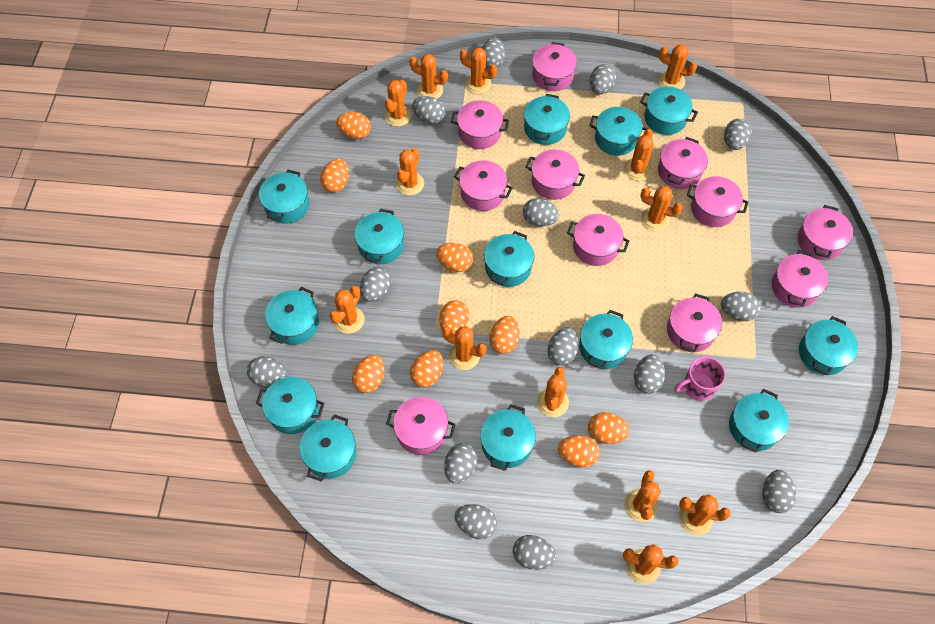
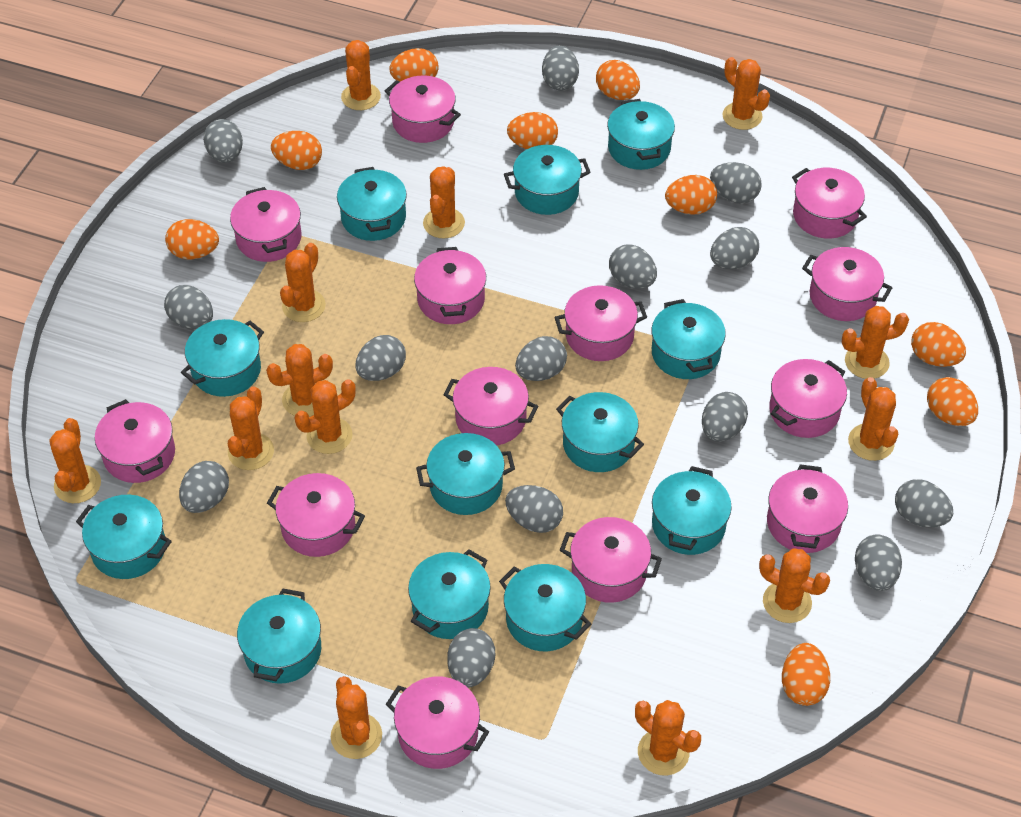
pink mug: 1 -> 0
pink pot: 11 -> 13
turquoise pot: 13 -> 12

